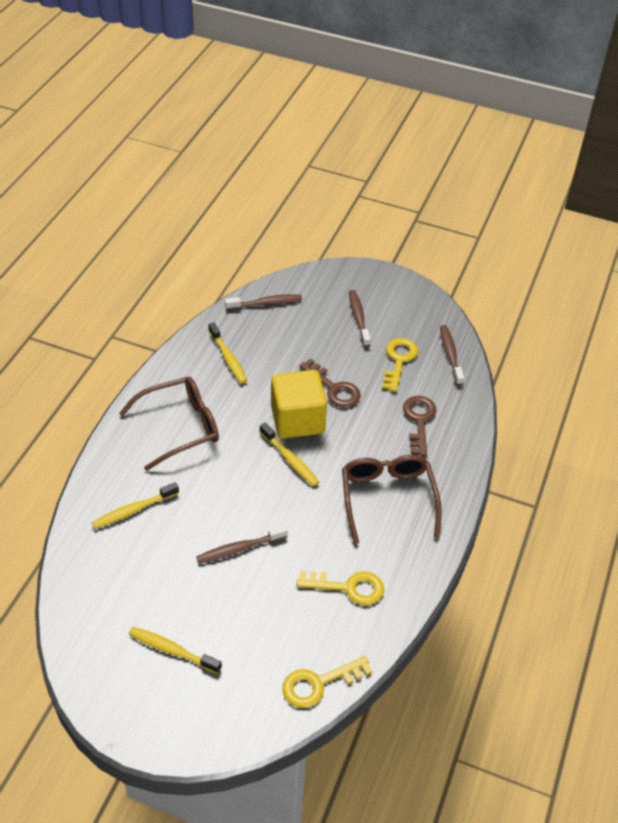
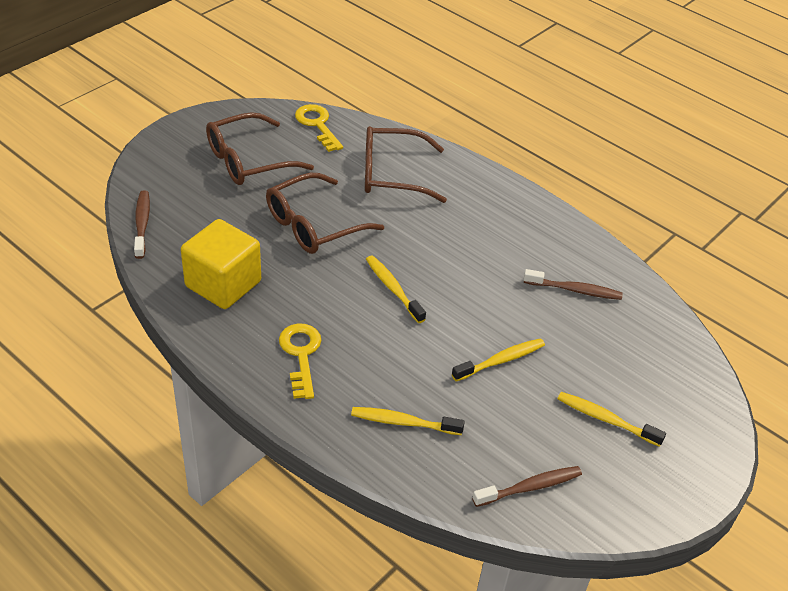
brown glasses: 2 -> 3
brown key: 2 -> 0
brown toothbrush: 4 -> 3
yellow key: 3 -> 2

